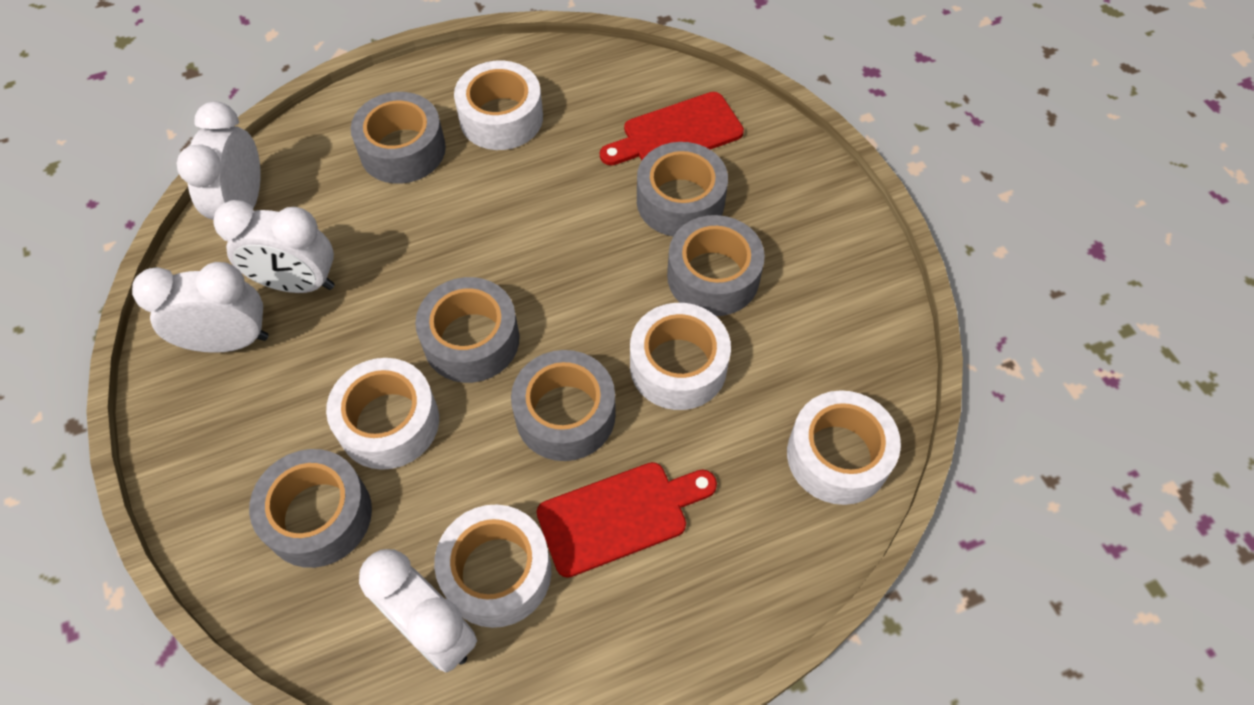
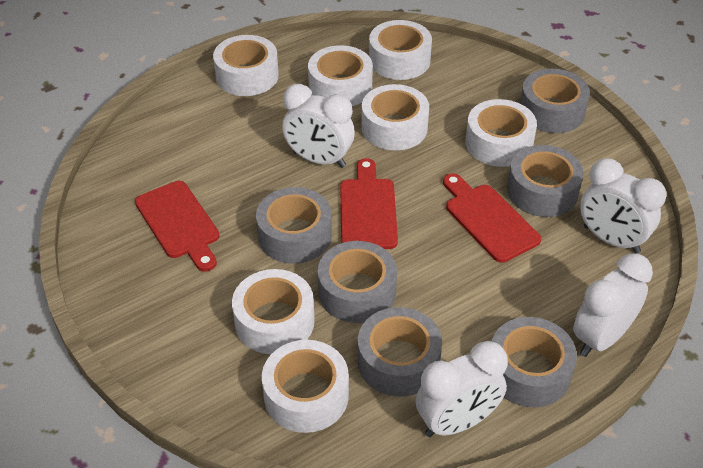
red cutting board: 2 -> 3
white tape: 5 -> 7

